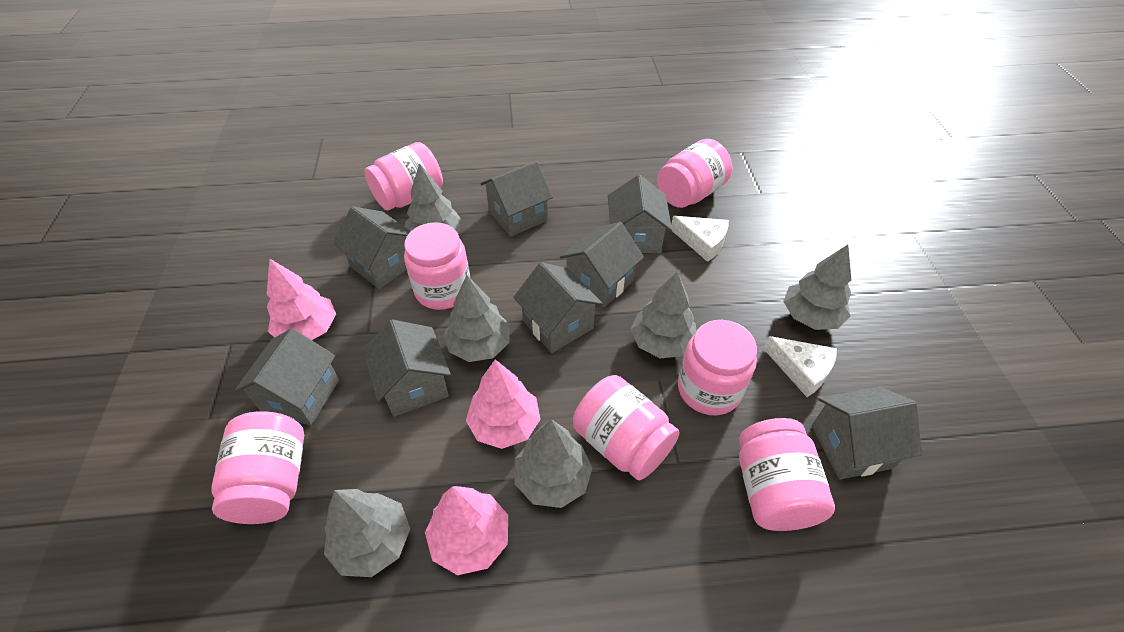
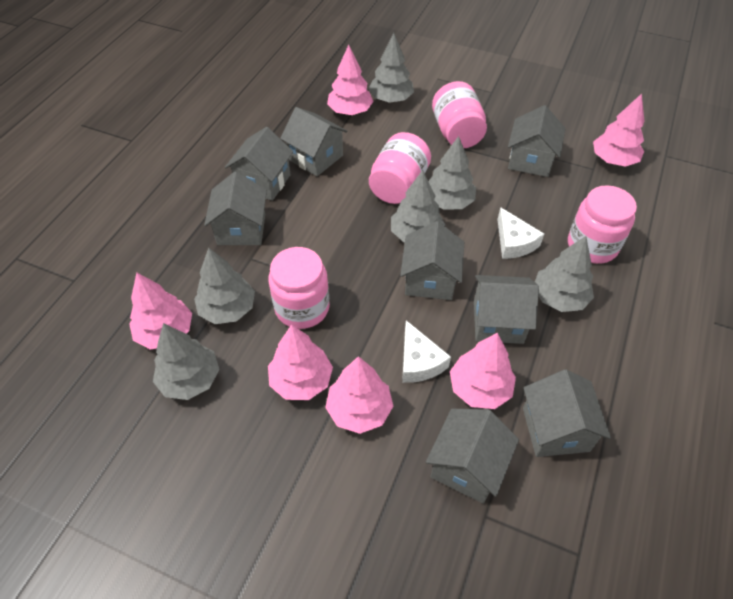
pink jar: 7 -> 4
pink tree: 3 -> 6

